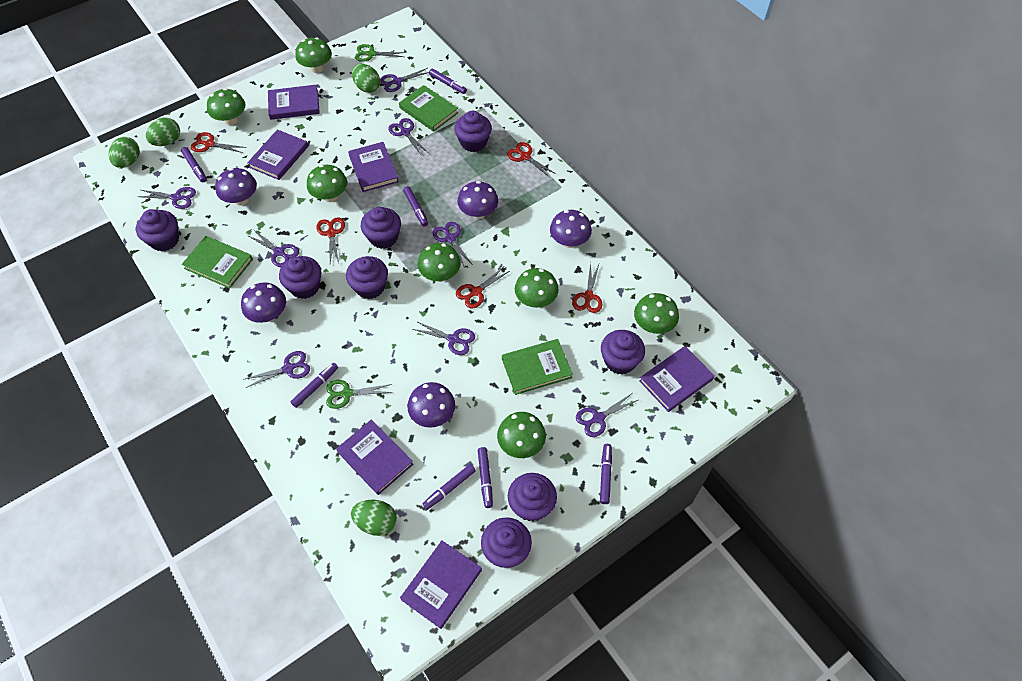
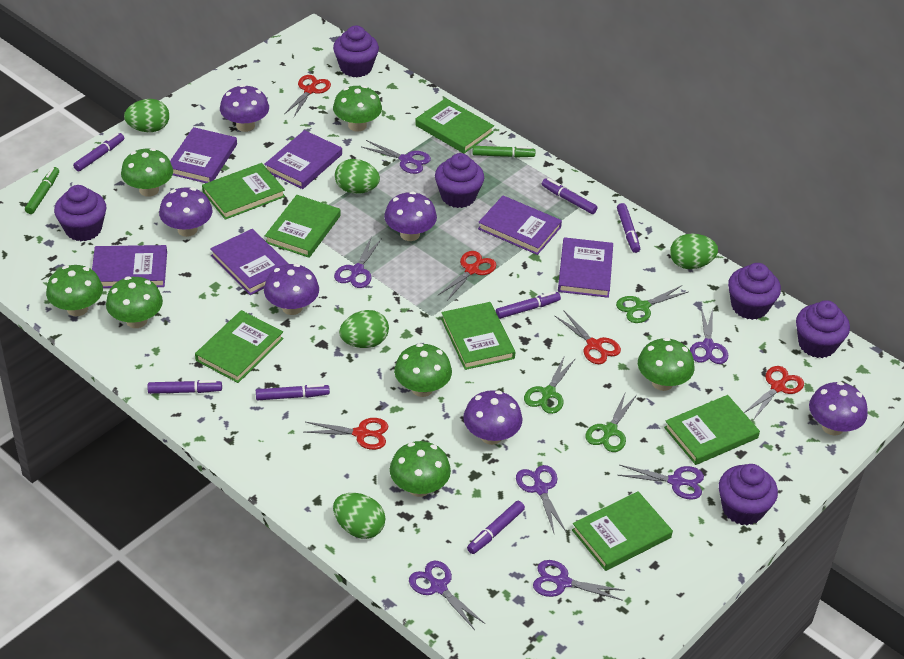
green book: 3 -> 7
green egg: 4 -> 5
green marker: 0 -> 2
green scissors: 2 -> 3
purple cupcake: 8 -> 6
purple mushroom: 5 -> 6
purple scissors: 8 -> 7

